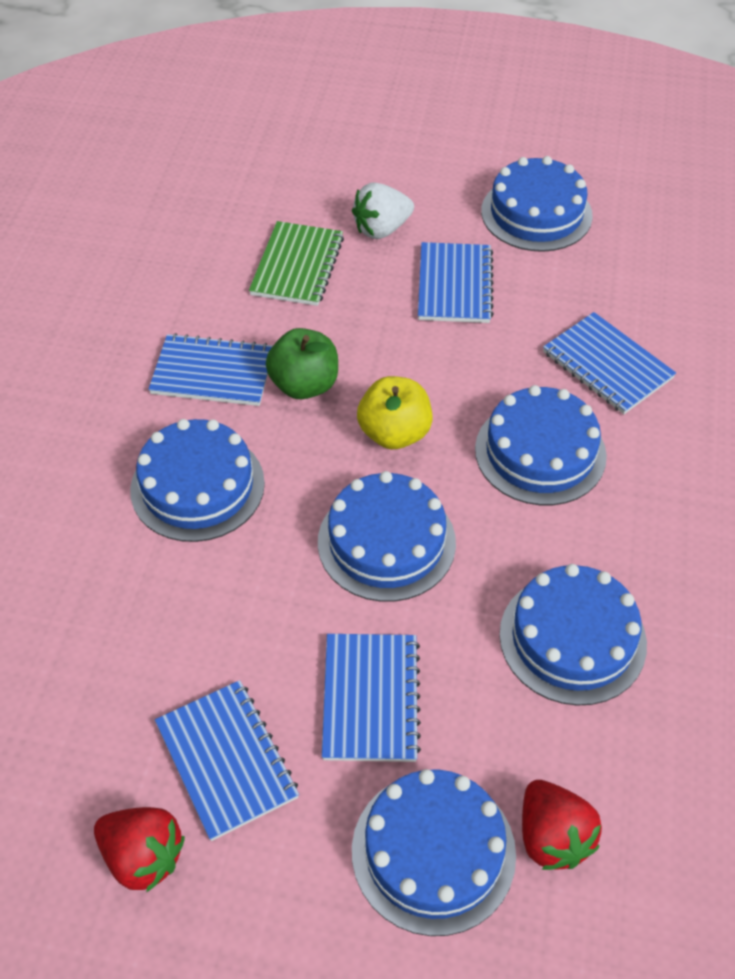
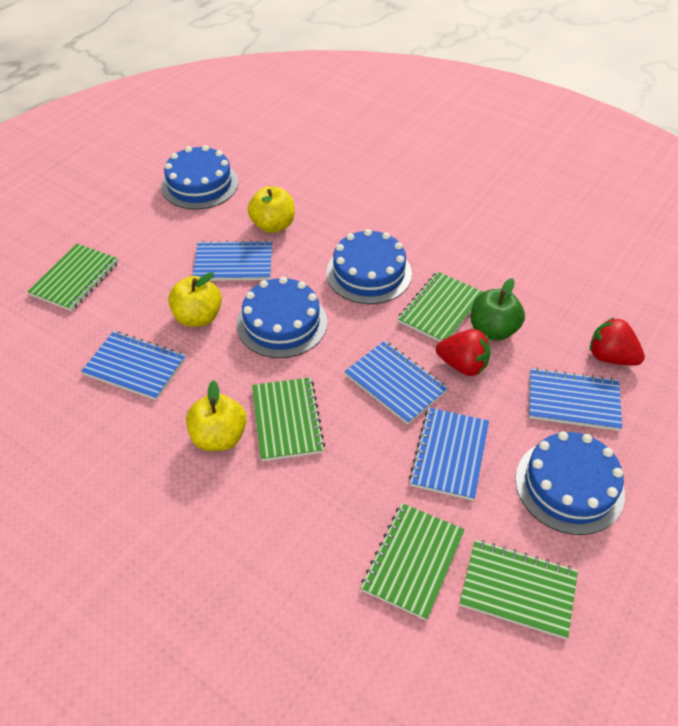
blue cake: 6 -> 4
green notebook: 1 -> 5
white strawberry: 1 -> 0
yellow apple: 1 -> 3

